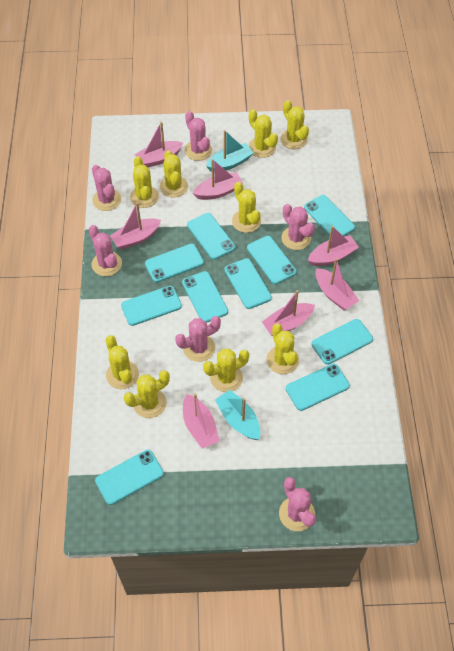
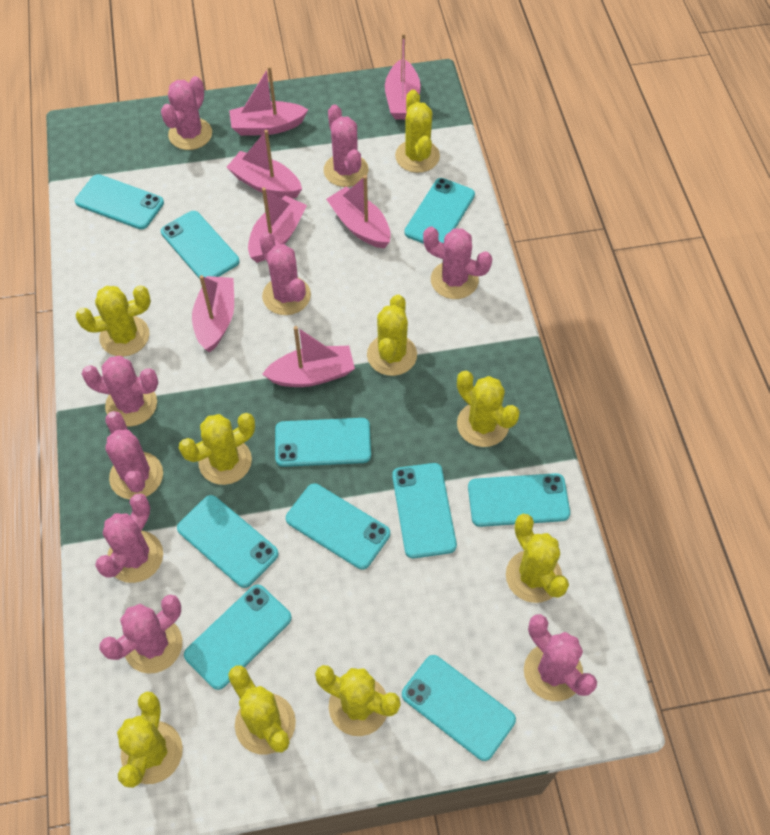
pink cactus: 6 -> 9
turquoise boat: 2 -> 0

